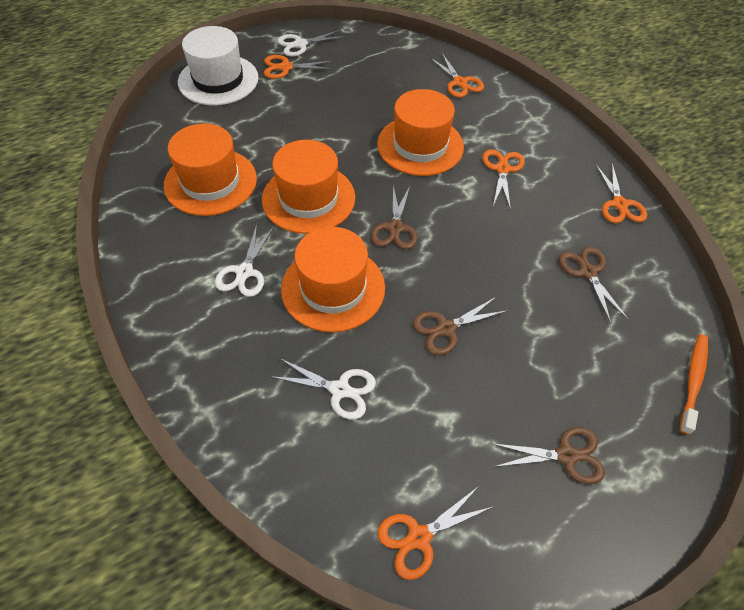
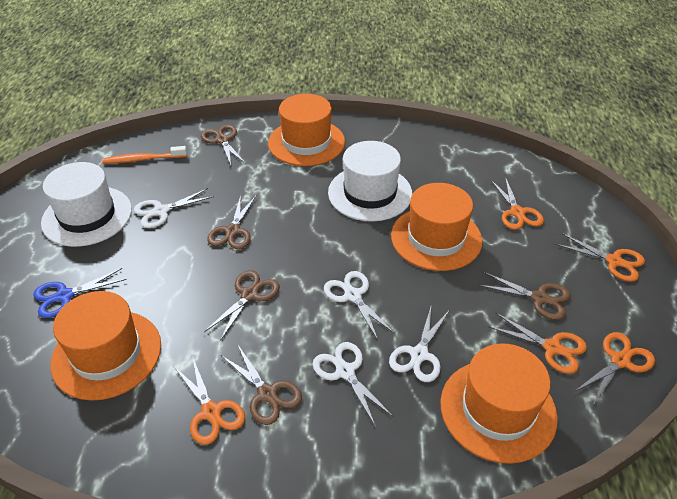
blue scissors: 0 -> 1
brown scissors: 4 -> 5
white hat: 1 -> 2
white scissors: 3 -> 4

